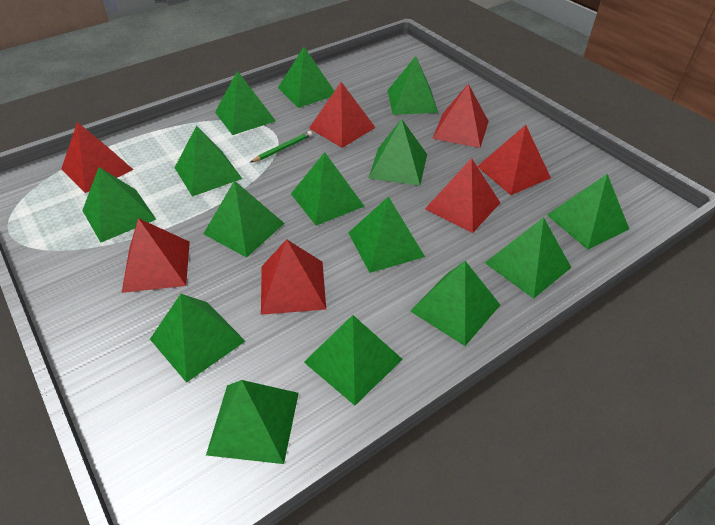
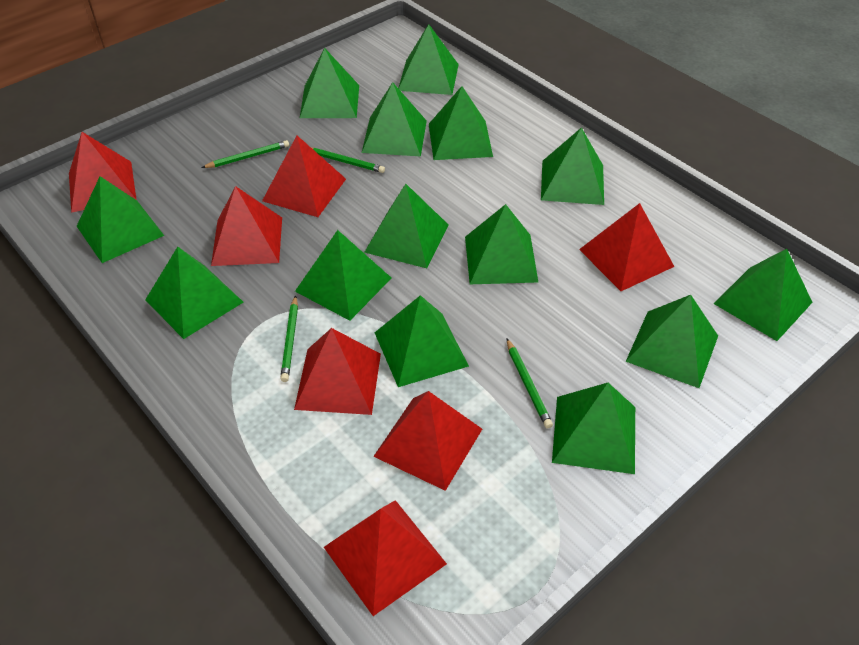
green pencil: 1 -> 4
green pyramid: 15 -> 14

